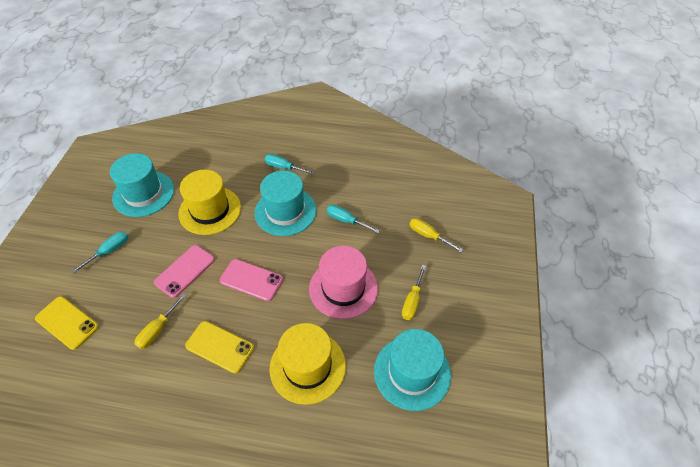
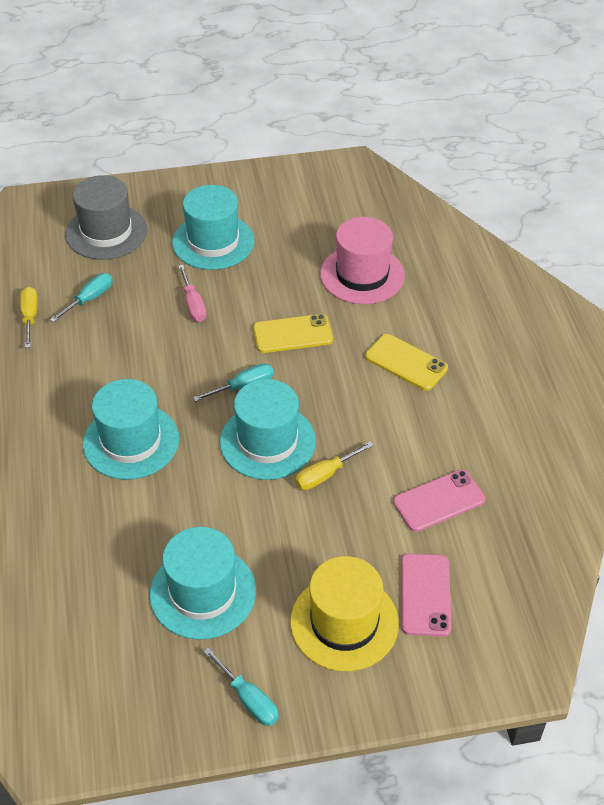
grey hat: 0 -> 1
pink screwdriver: 0 -> 1
turquoise hat: 3 -> 4
yellow hat: 2 -> 1
yellow screwdriver: 3 -> 2

